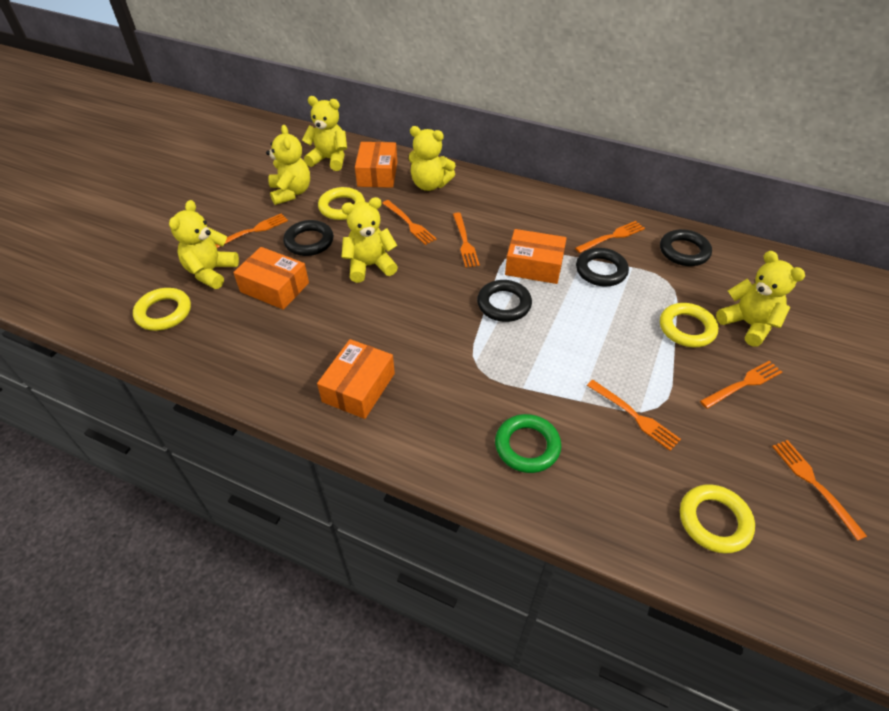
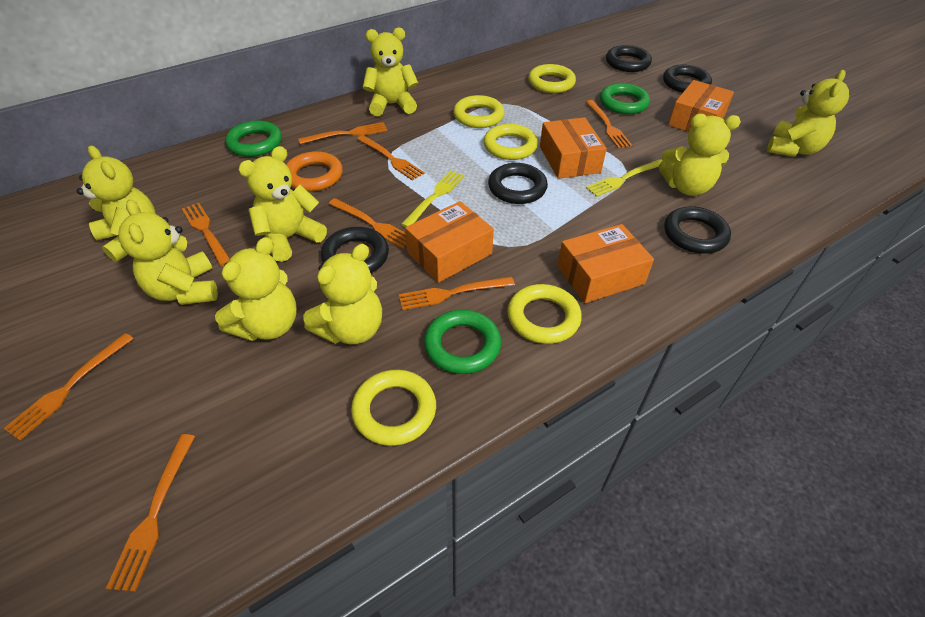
black ring: 4 -> 5
green ring: 1 -> 3
orange fork: 7 -> 8
orange ring: 0 -> 1
yellow fork: 0 -> 2
yellow ring: 4 -> 5
yellow teddy bear: 6 -> 8

